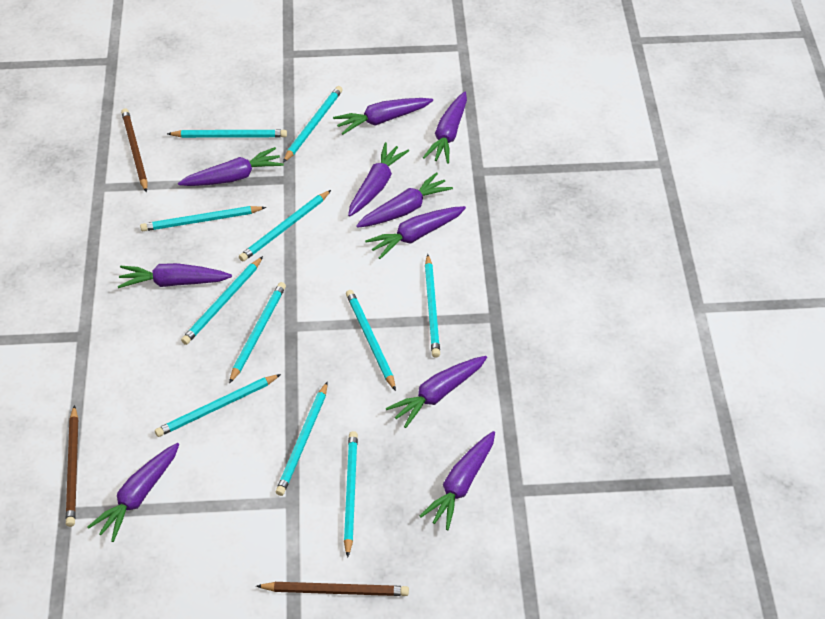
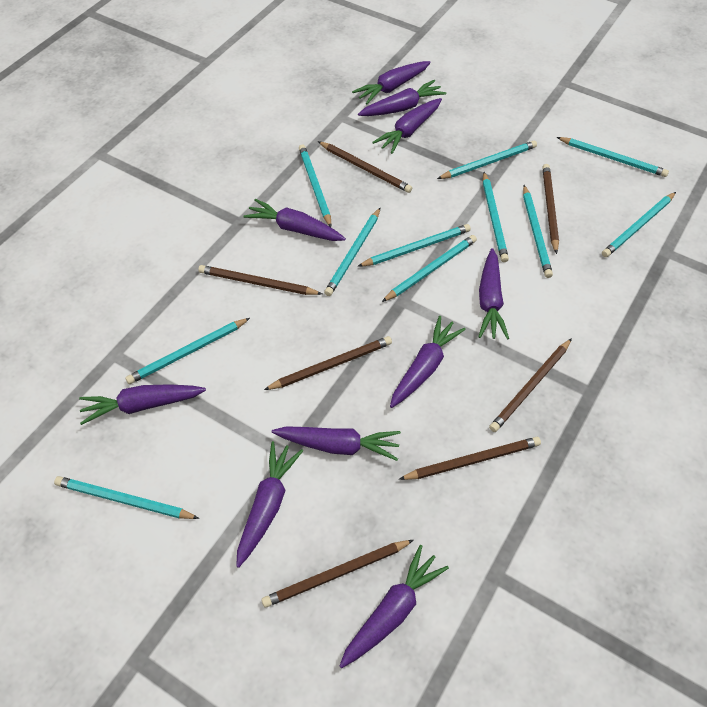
brown pencil: 3 -> 7

